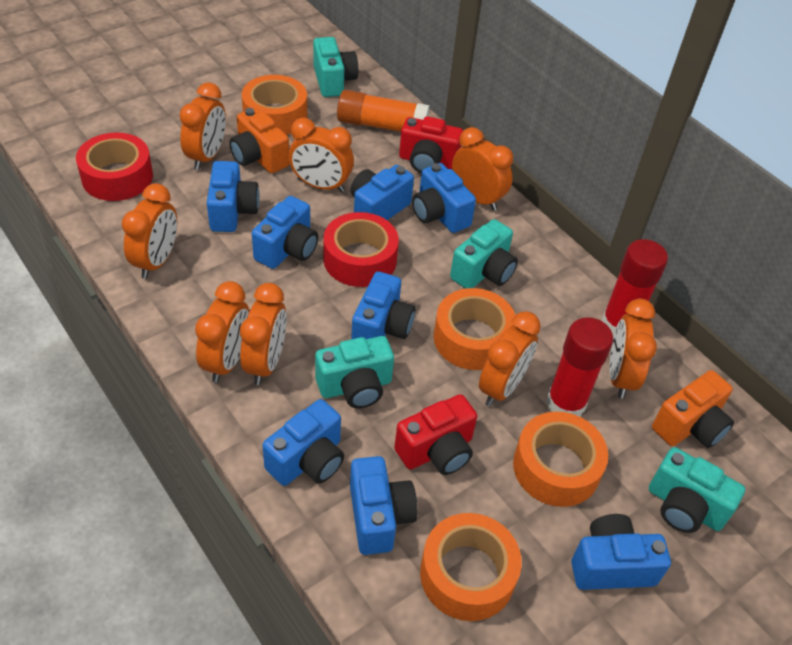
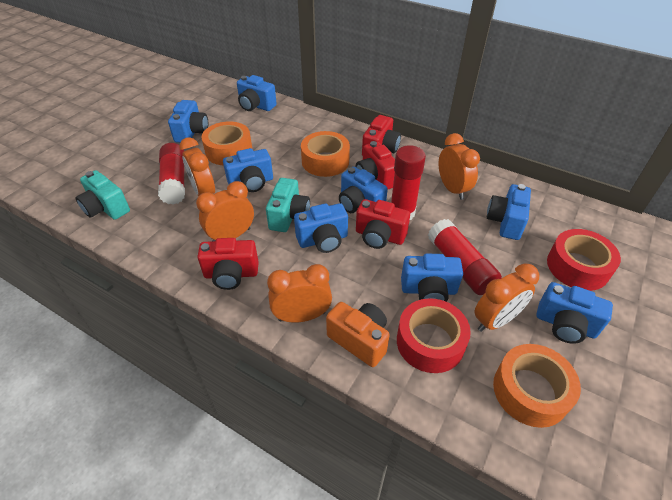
orange camera: 2 -> 1
orange clock: 8 -> 5
orange glue stick: 1 -> 0
orange tape: 4 -> 3
red camera: 2 -> 4
red glue stick: 2 -> 3
turquoise camera: 4 -> 2

